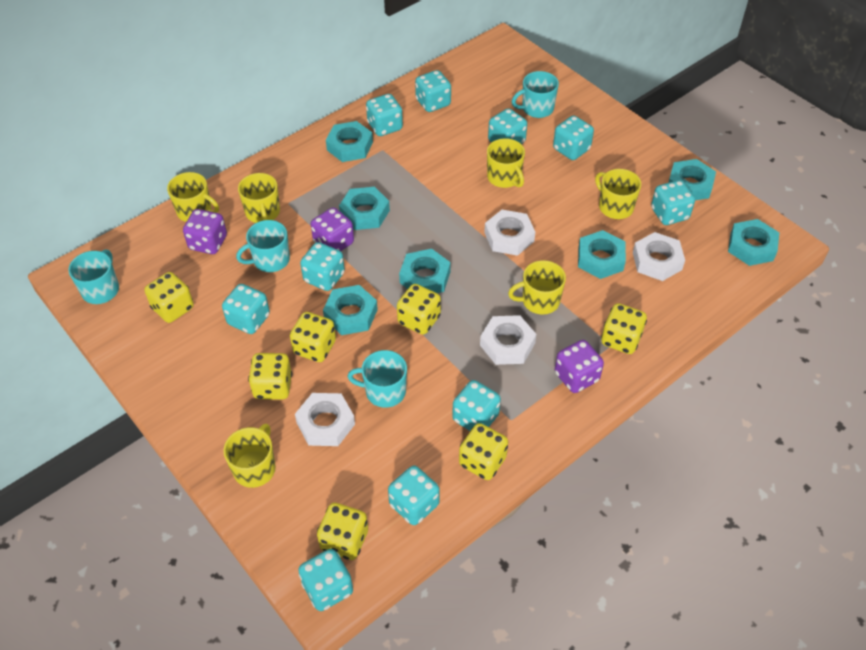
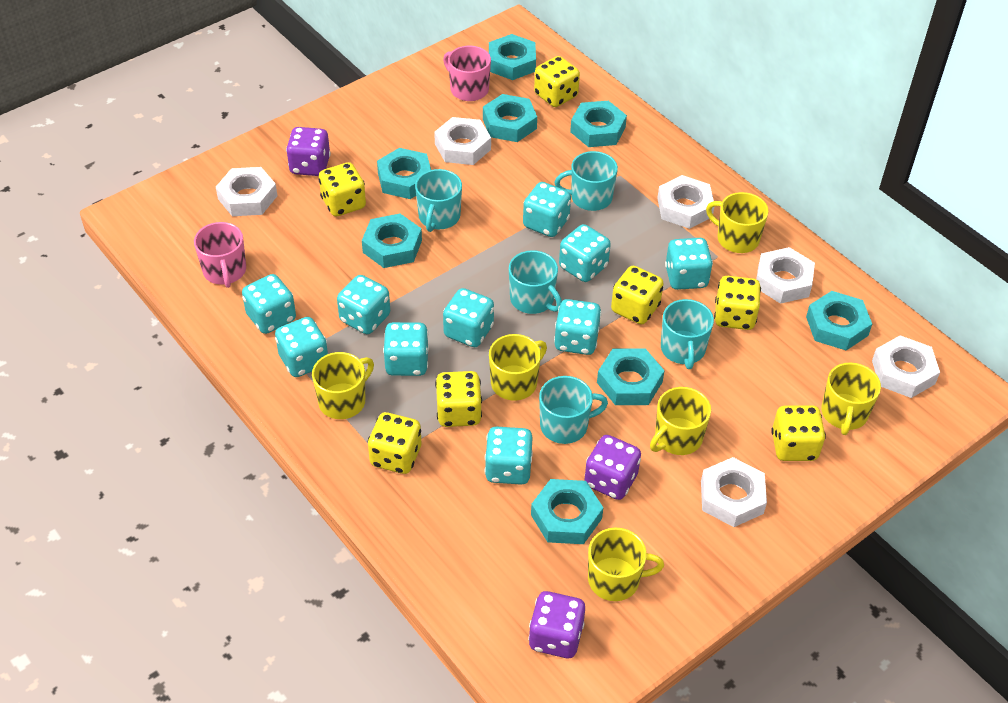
pink mug: 0 -> 2
turquoise mug: 4 -> 5
turquoise nut: 7 -> 8
white nut: 4 -> 6

